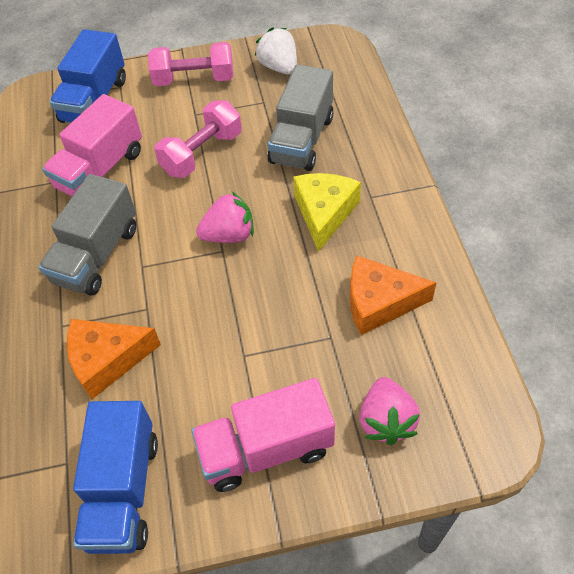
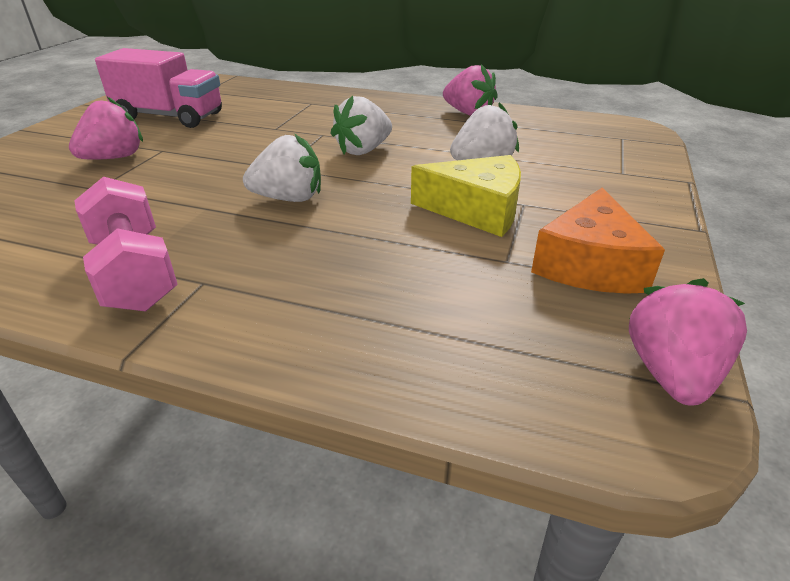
blue truck: 2 -> 0
grey truck: 2 -> 0
orange cheese: 2 -> 1
pink dumbbell: 2 -> 1
pink strawberry: 2 -> 3
pink truck: 2 -> 1
white strawberry: 1 -> 3

